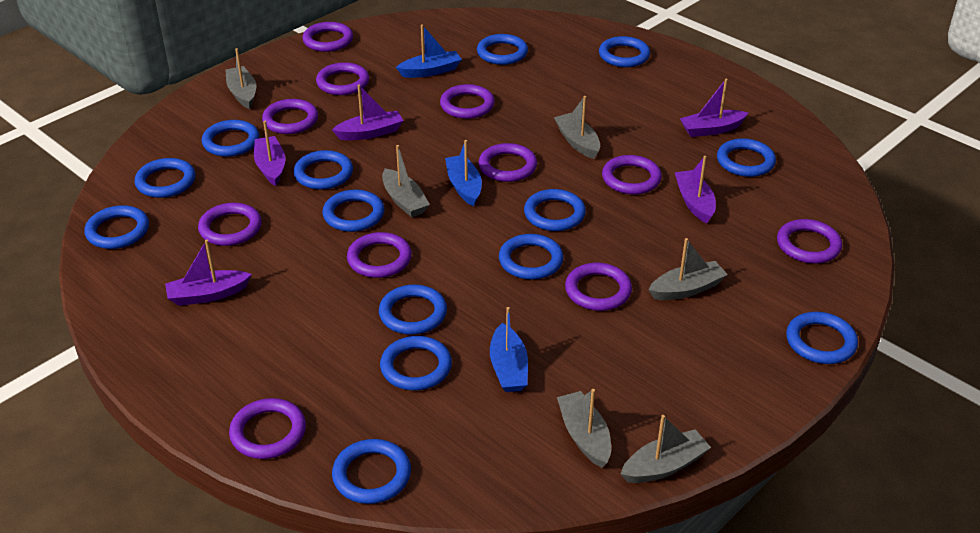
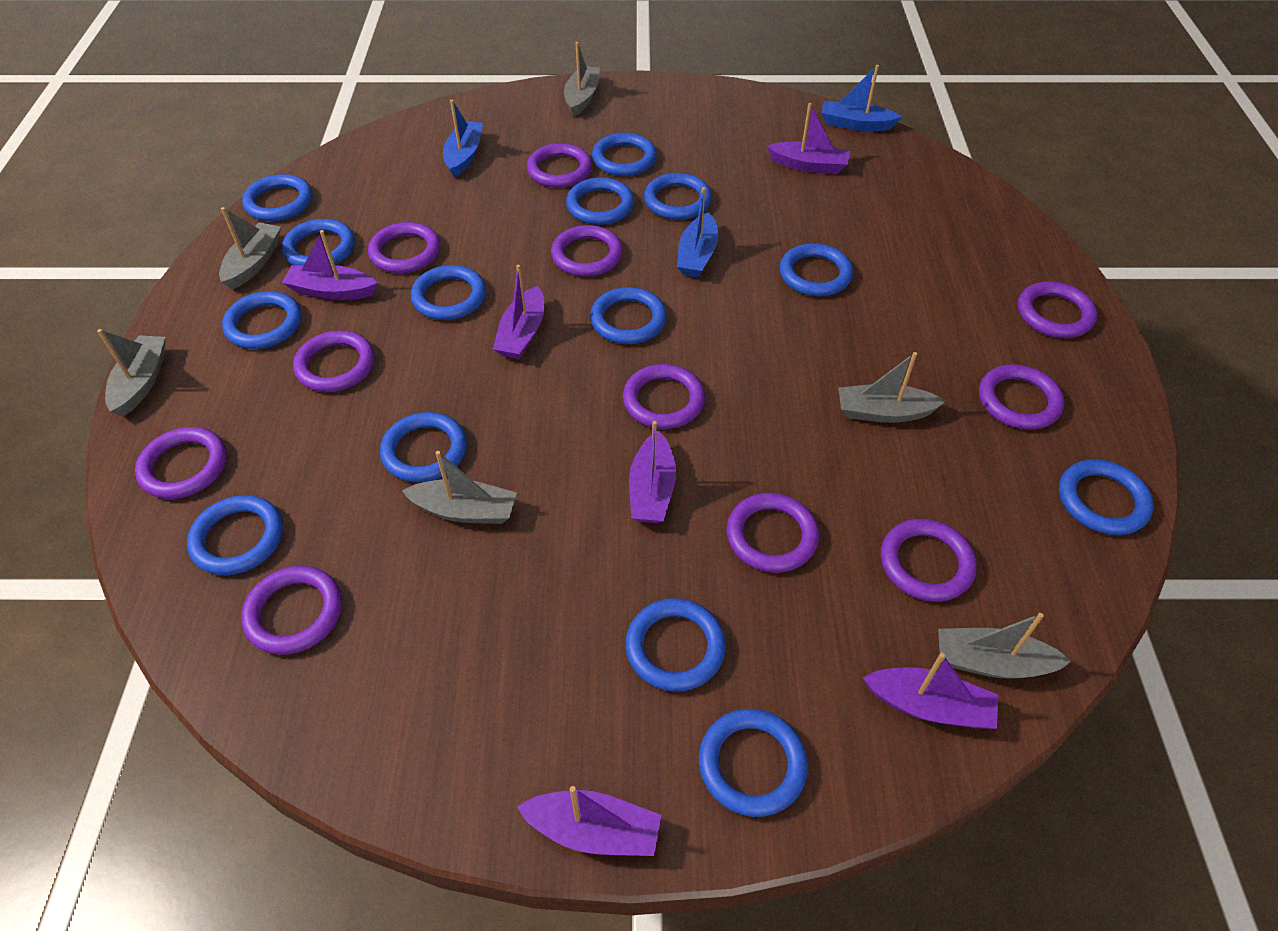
purple boat: 5 -> 6

